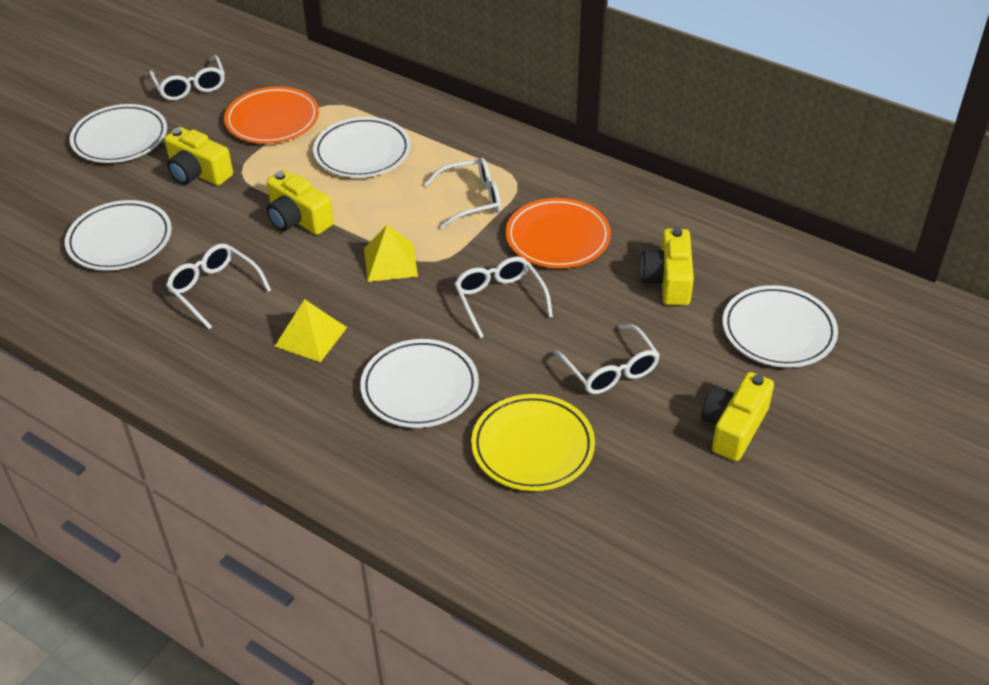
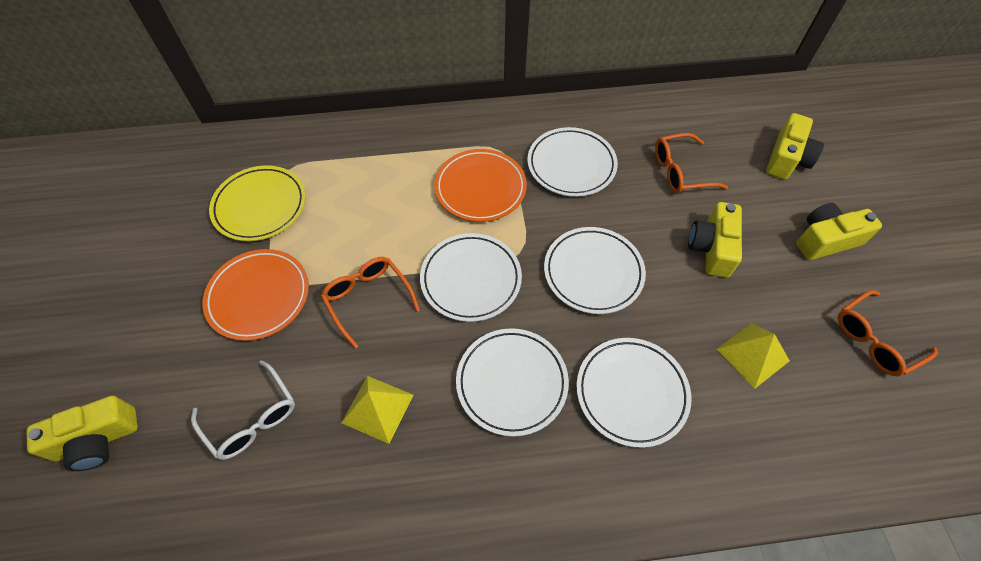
orange glasses: 0 -> 3
white glasses: 5 -> 1

